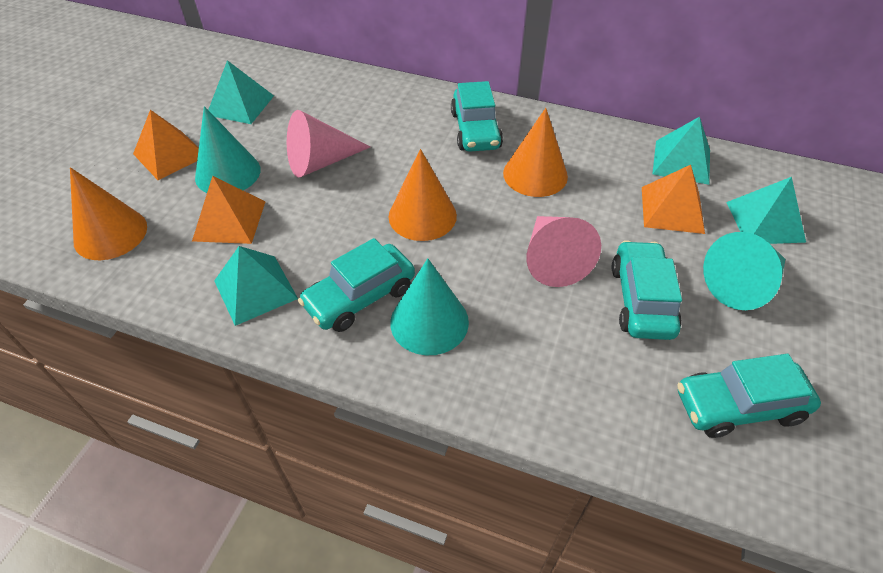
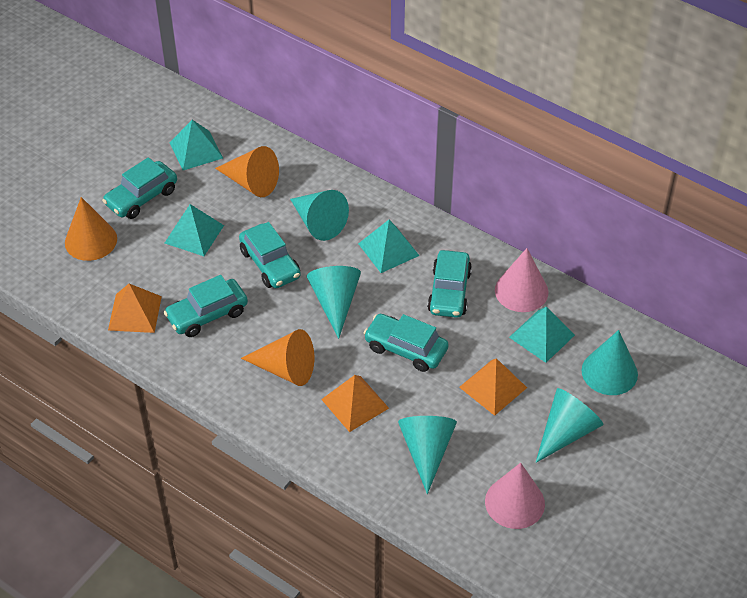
turquoise car: 4 -> 5
turquoise cone: 3 -> 5

